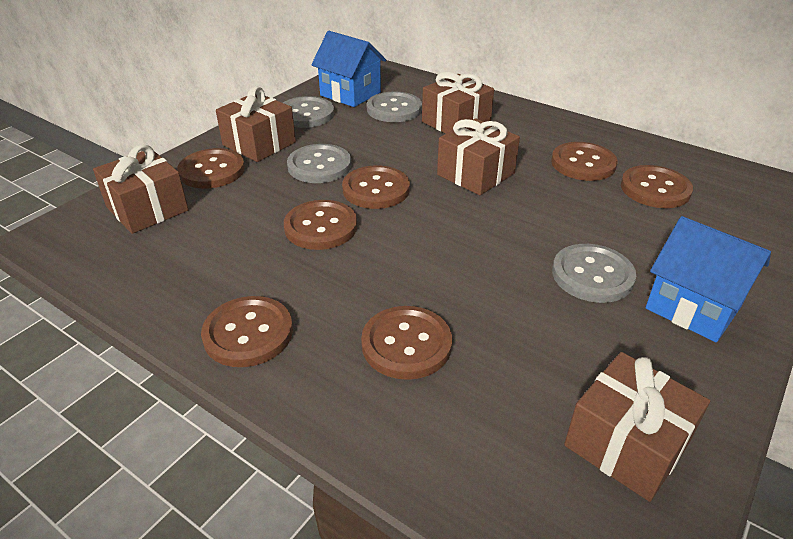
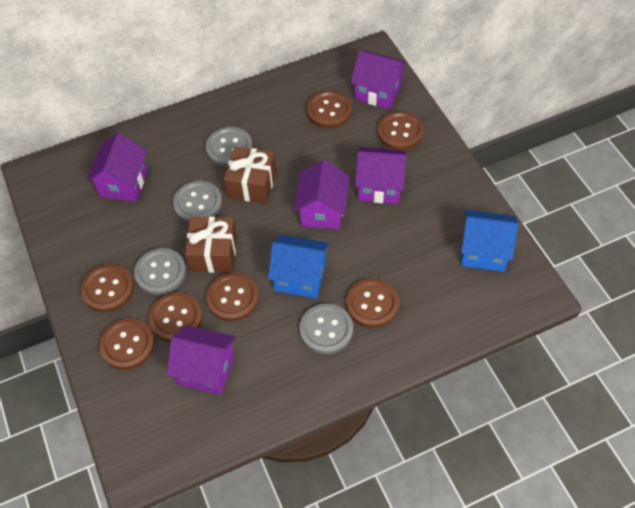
brown gift: 5 -> 2
purple house: 0 -> 5

